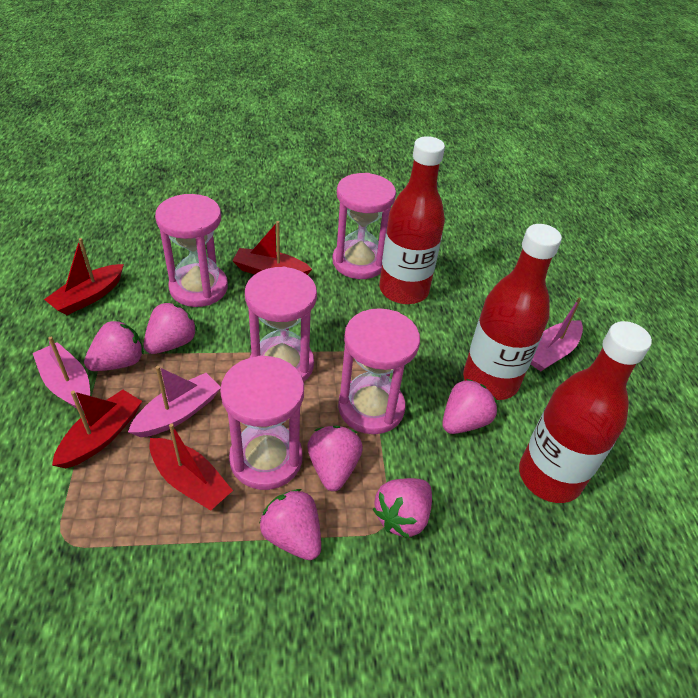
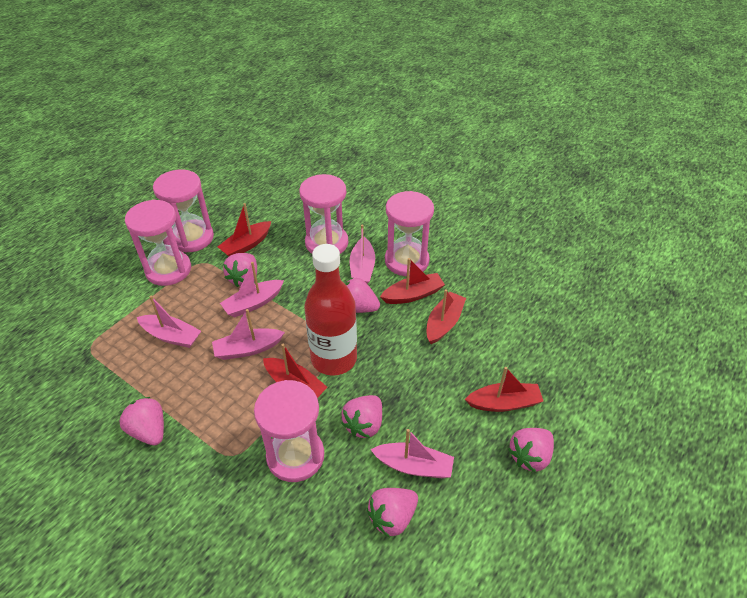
pink boat: 3 -> 5
red boat: 4 -> 5
red bottle: 3 -> 1

